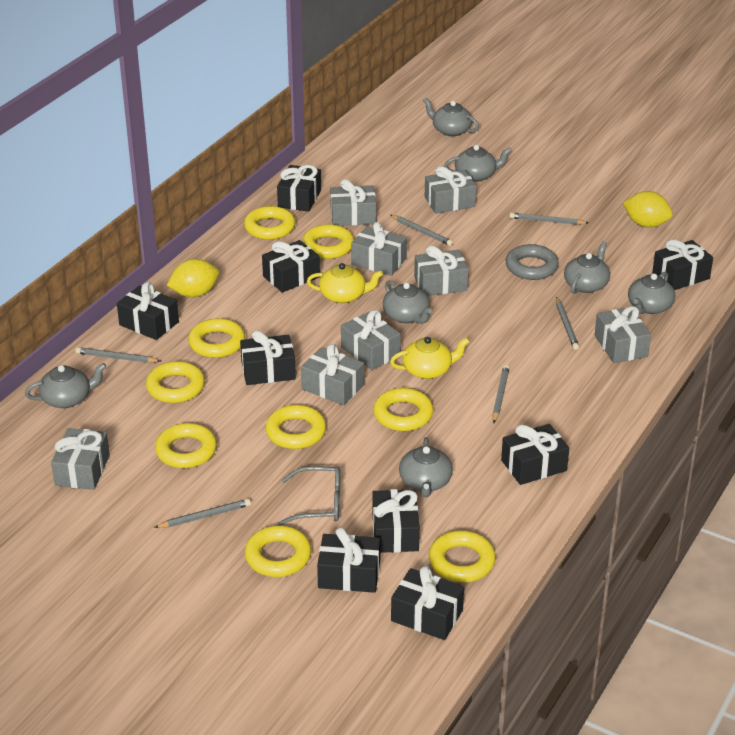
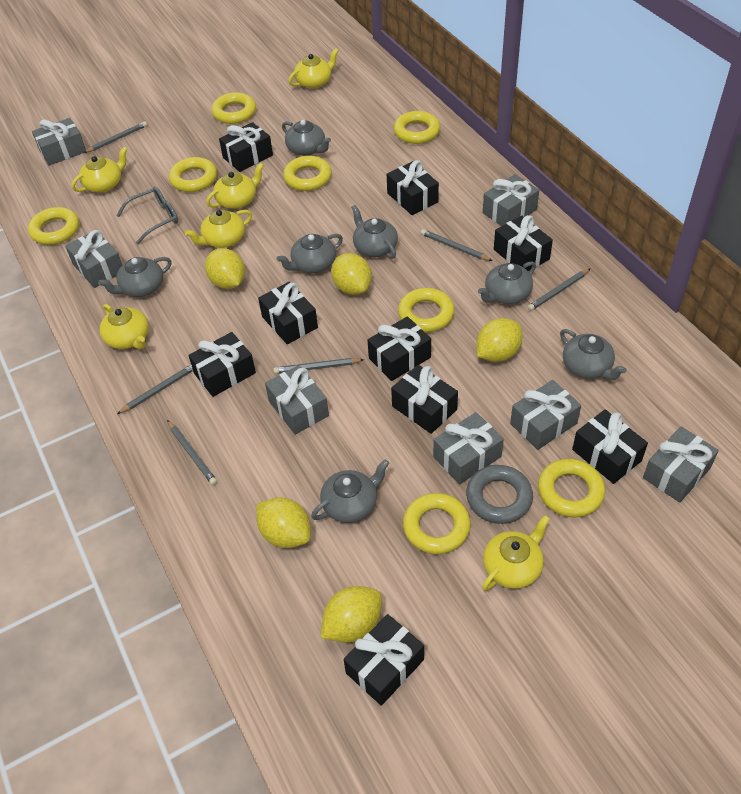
grey gift: 8 -> 7
yellow lemon: 2 -> 5
yellow ring: 9 -> 8
yellow teapot: 2 -> 6

